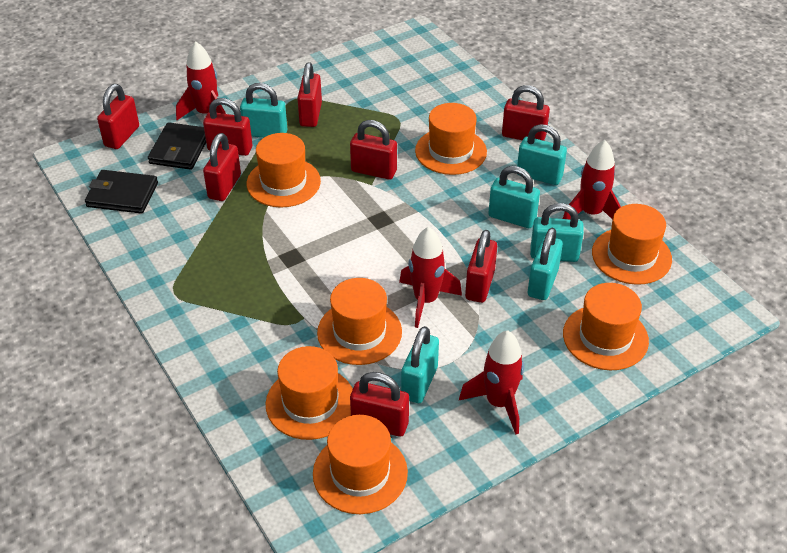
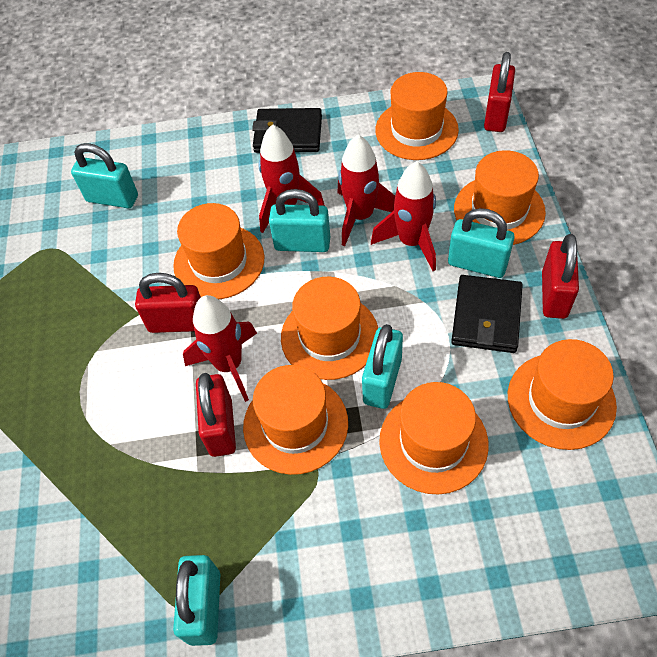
red padlock: 8 -> 4
turquoise padlock: 6 -> 5

